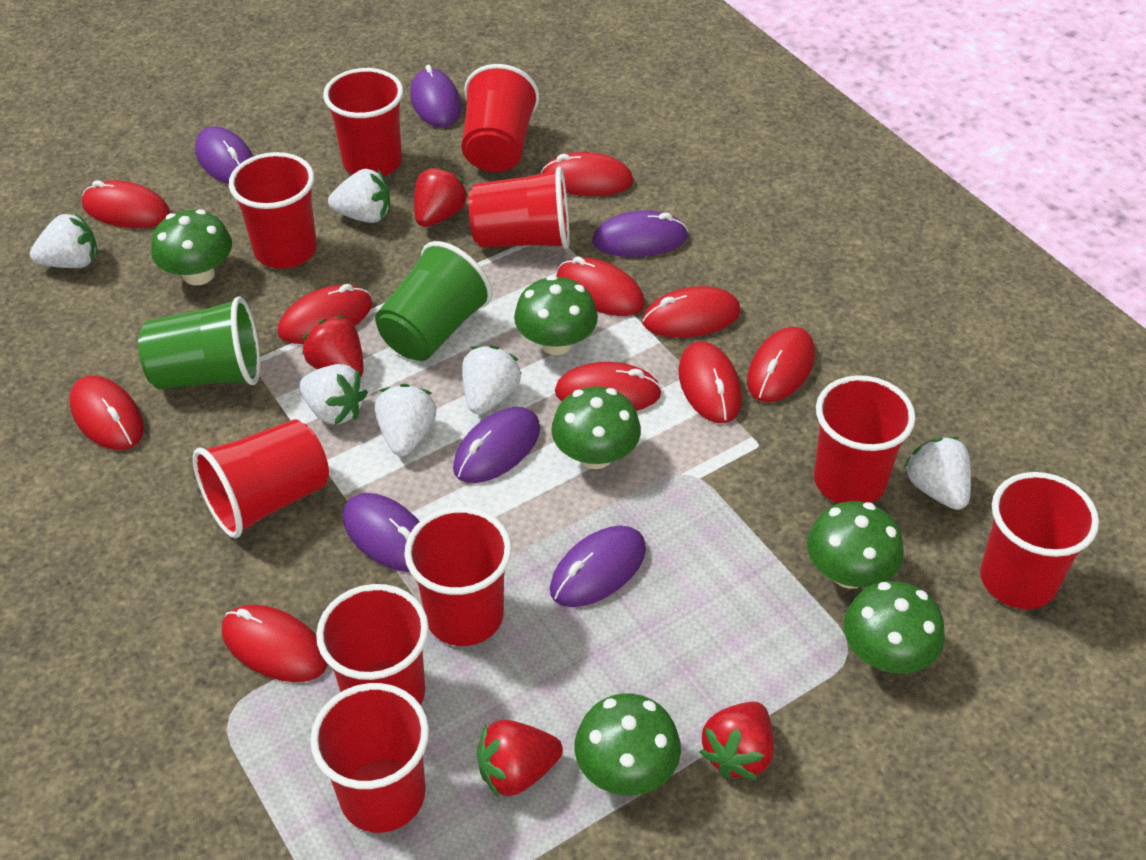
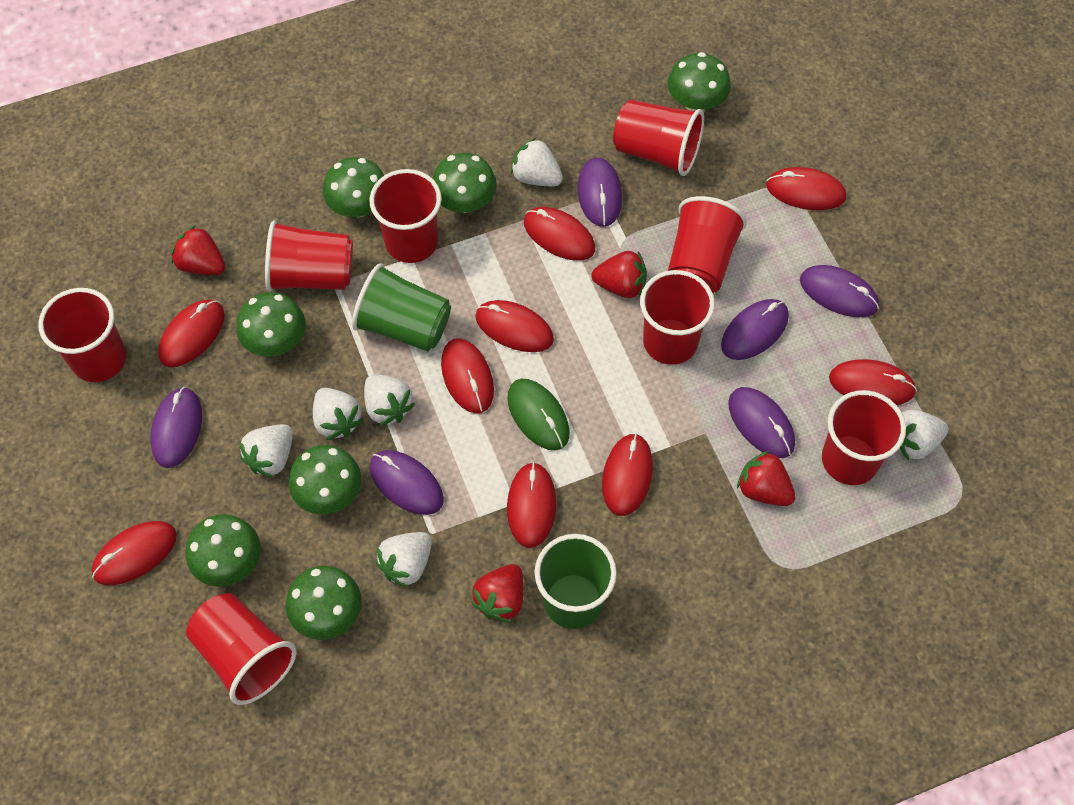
green mouse: 0 -> 1
green mushroom: 6 -> 7
red cup: 10 -> 8
red mouse: 10 -> 9

